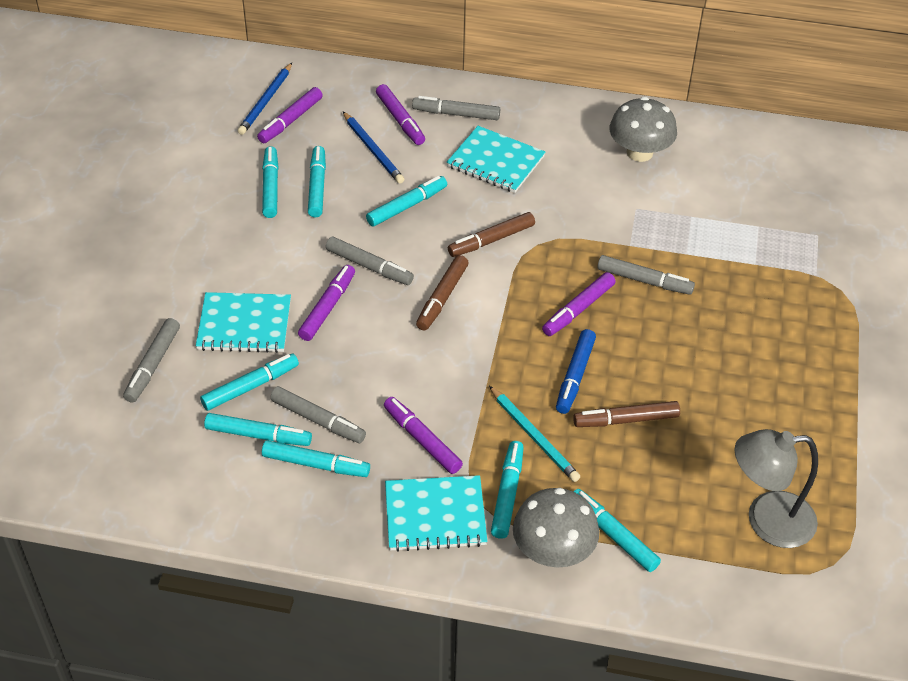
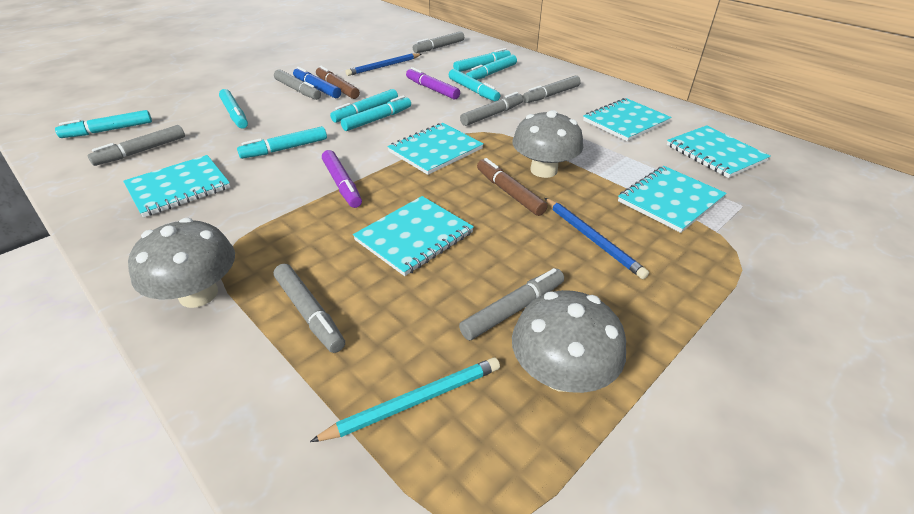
brown marker: 3 -> 2
grey lamp: 1 -> 0
grey marker: 5 -> 7
grey mushroom: 2 -> 3
purple marker: 5 -> 2
turquoise notebook: 3 -> 6

